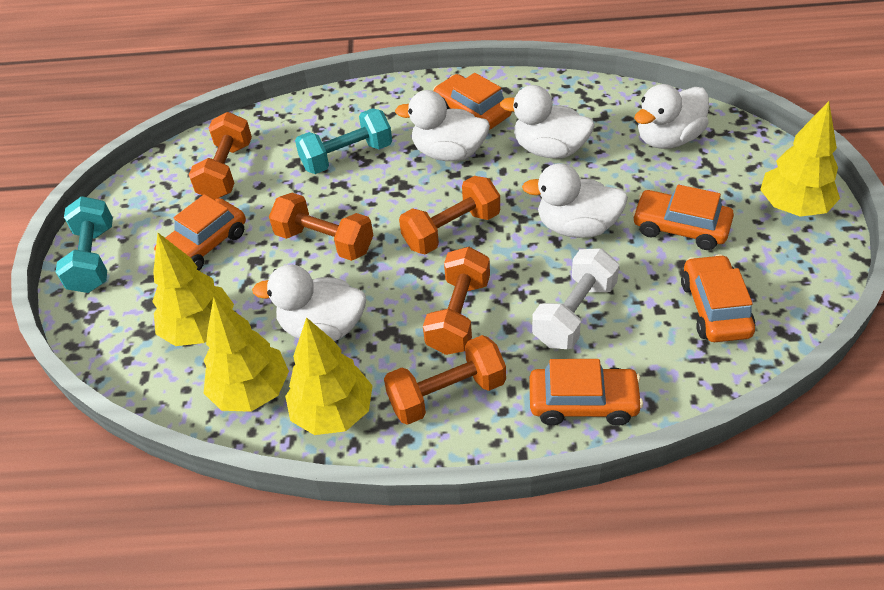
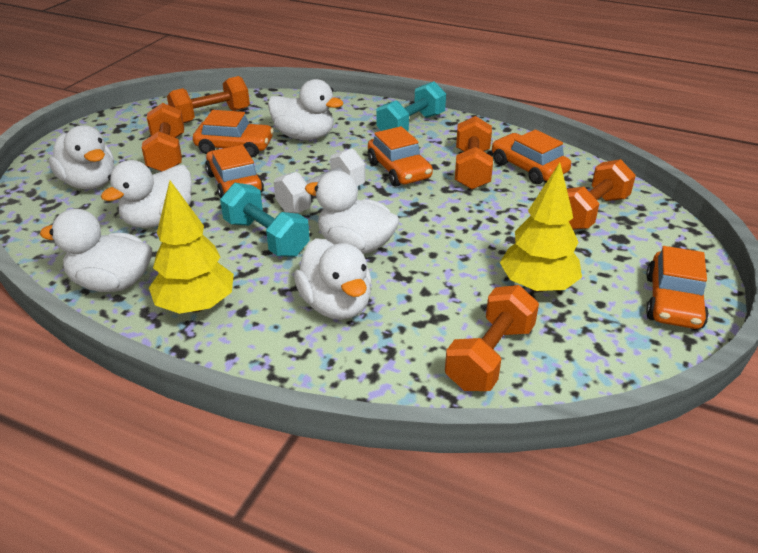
white duck: 5 -> 6
yellow tree: 4 -> 2

